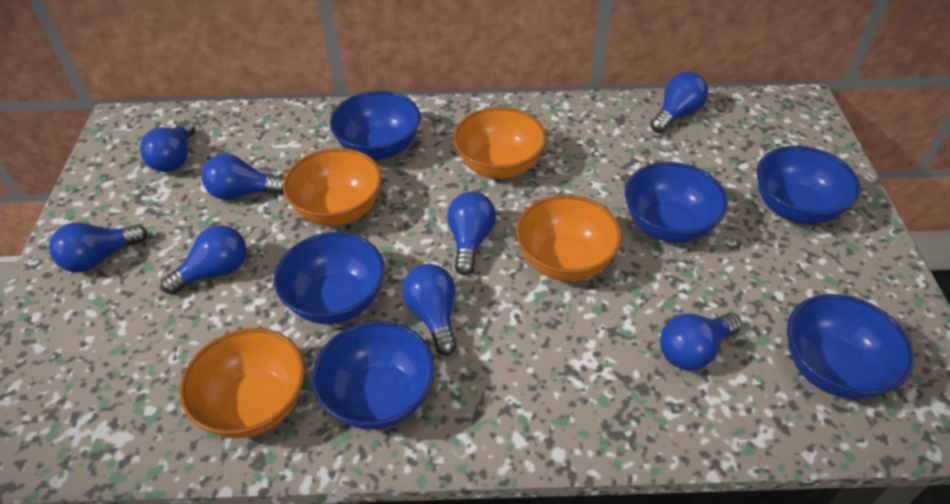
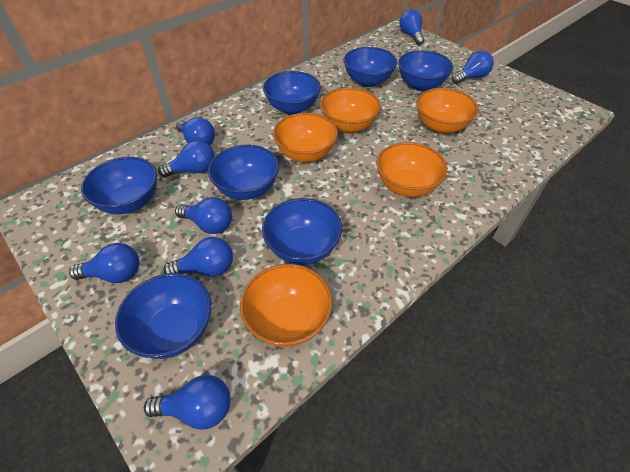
blue bowl: 6 -> 7
orange bowl: 4 -> 5

